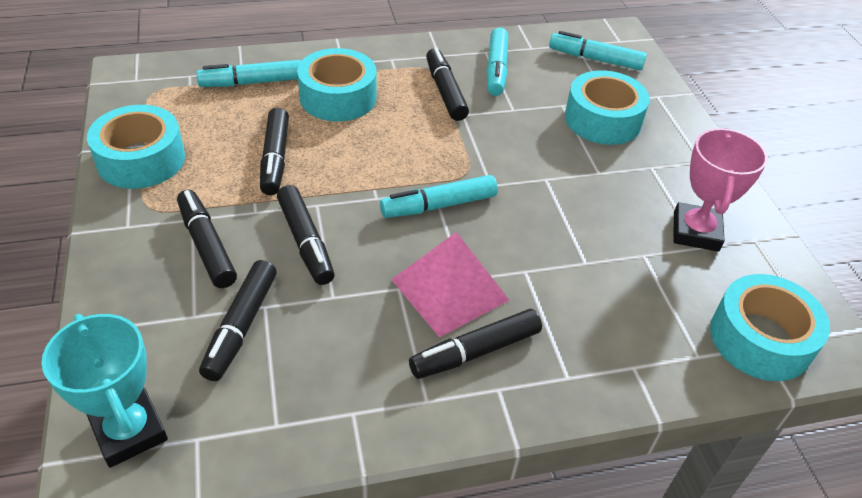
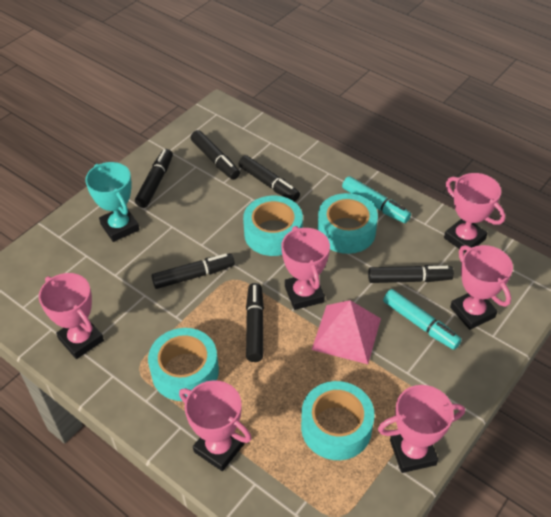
pink trophy: 1 -> 6
turquoise marker: 4 -> 2

